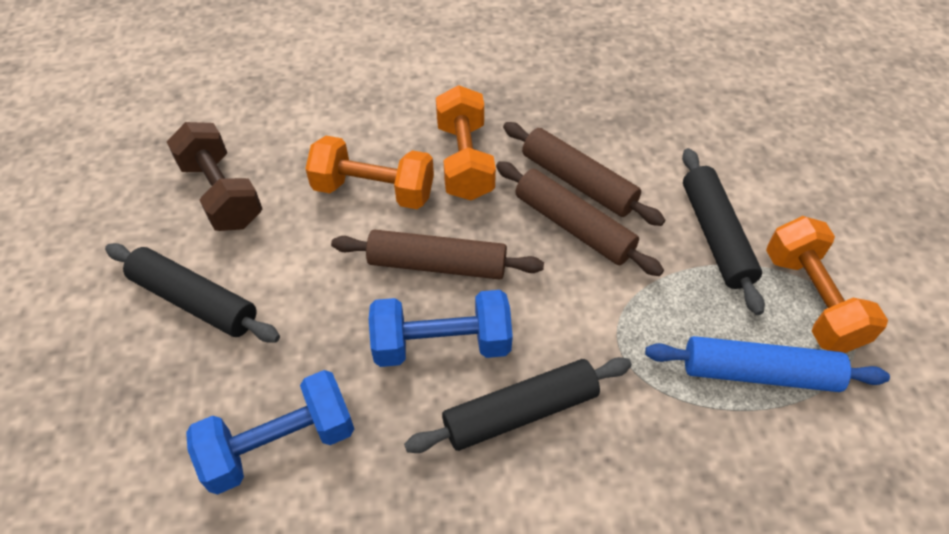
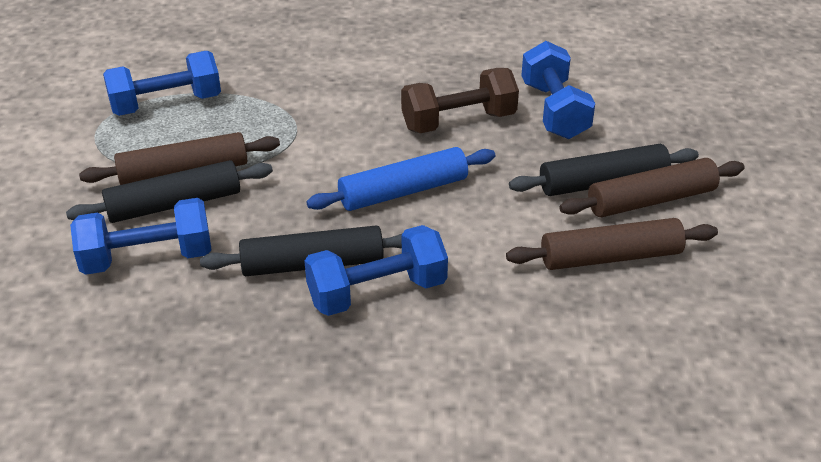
blue dumbbell: 2 -> 4
orange dumbbell: 3 -> 0

